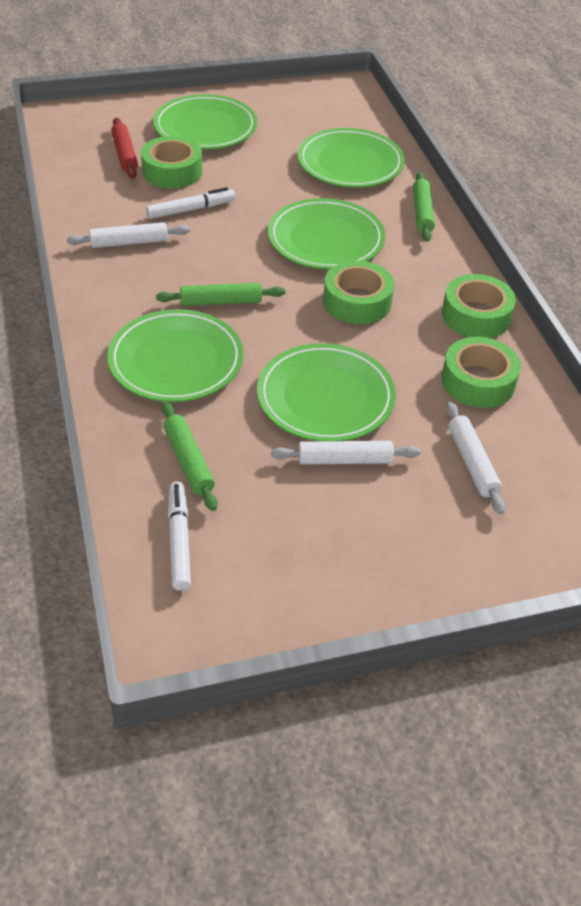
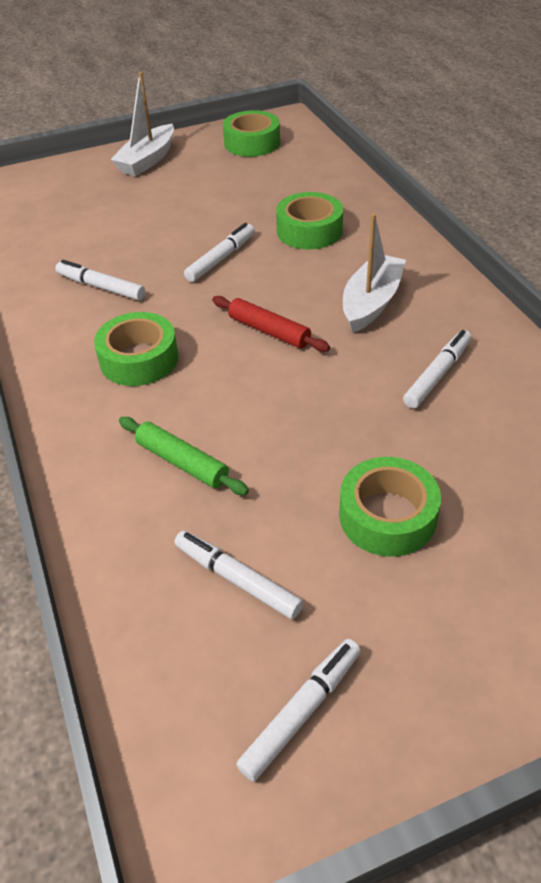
green plate: 5 -> 0
green rolling pin: 3 -> 1
white boat: 0 -> 2
white marker: 2 -> 5
white rolling pin: 3 -> 0

